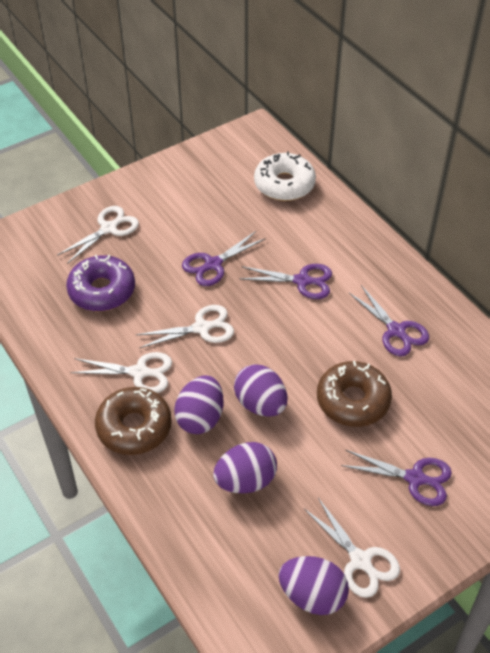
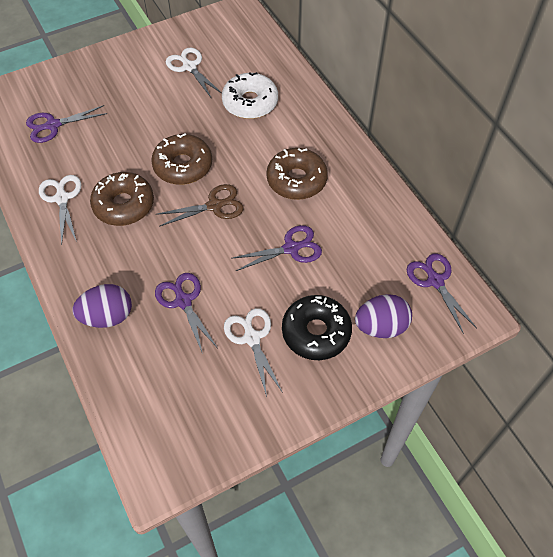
black donut: 0 -> 1
brown donut: 2 -> 3
brown scissors: 0 -> 1
purple donut: 1 -> 0
purple egg: 4 -> 2
white scissors: 4 -> 3

